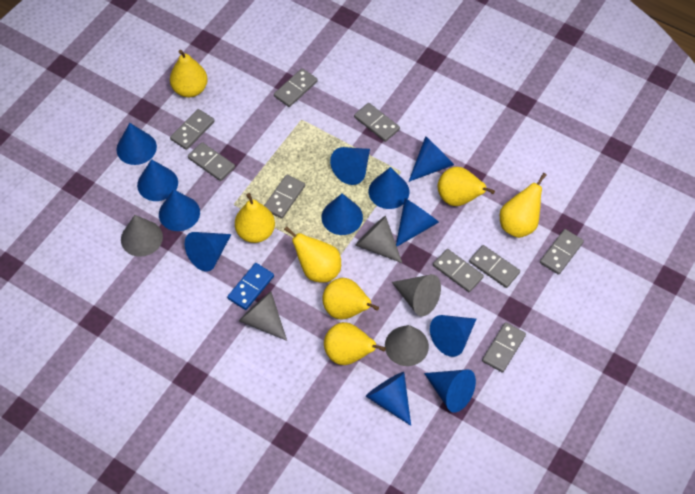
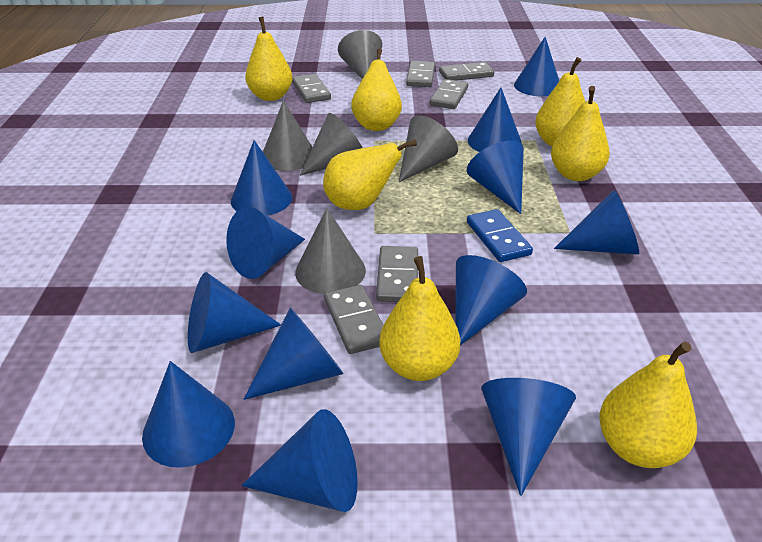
grey domino: 9 -> 6

